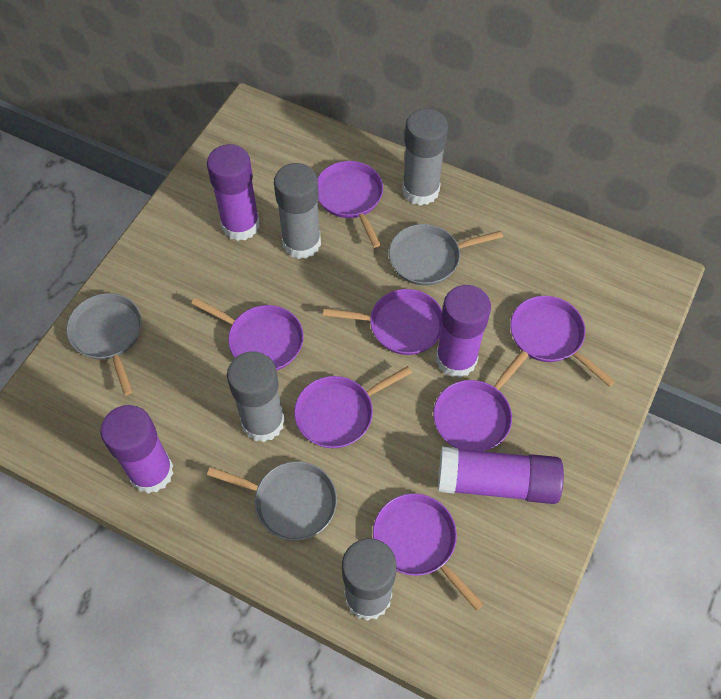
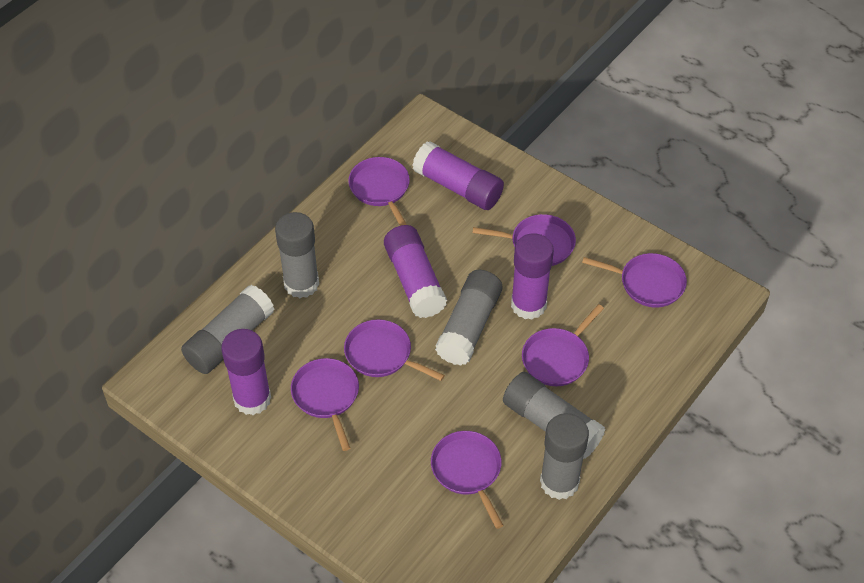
grey glue stick: 4 -> 5
grey pan: 3 -> 0

